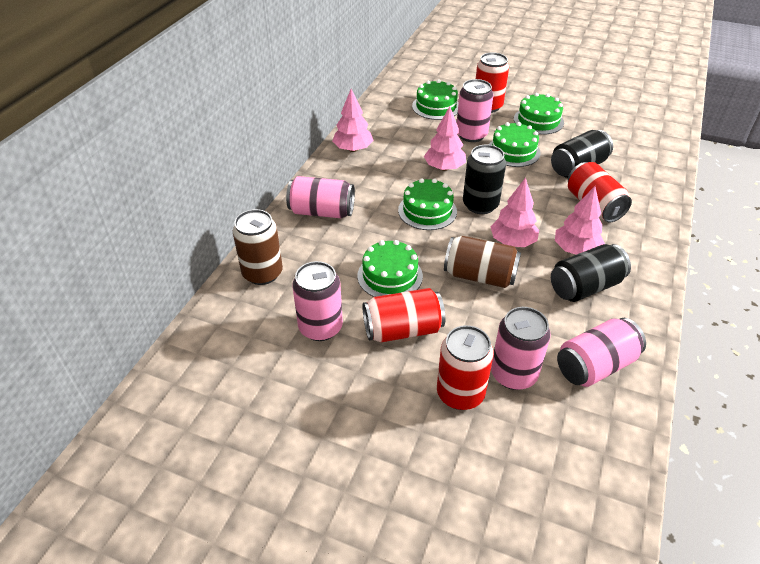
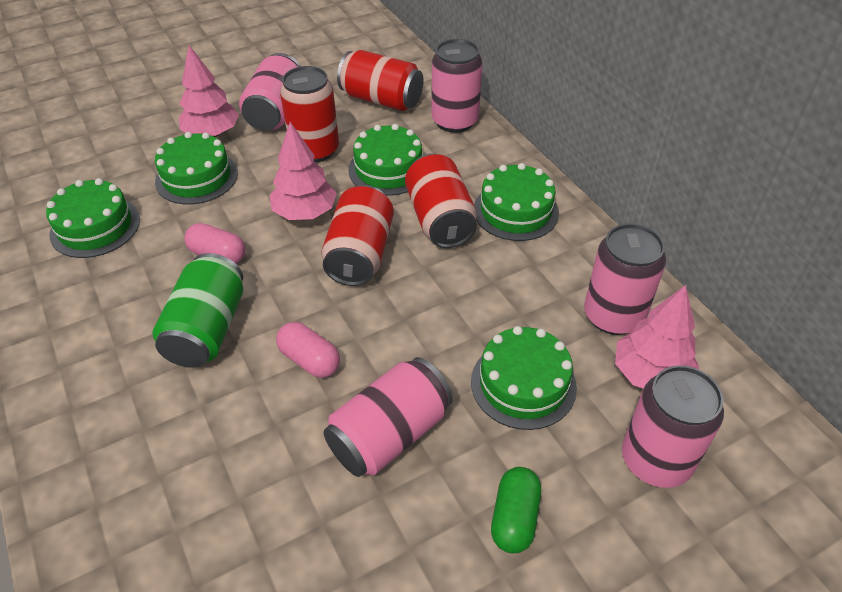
black can: 3 -> 0
brown can: 2 -> 0
green can: 0 -> 1
green capsule: 0 -> 1
pink capsule: 0 -> 2
pink tree: 4 -> 3

